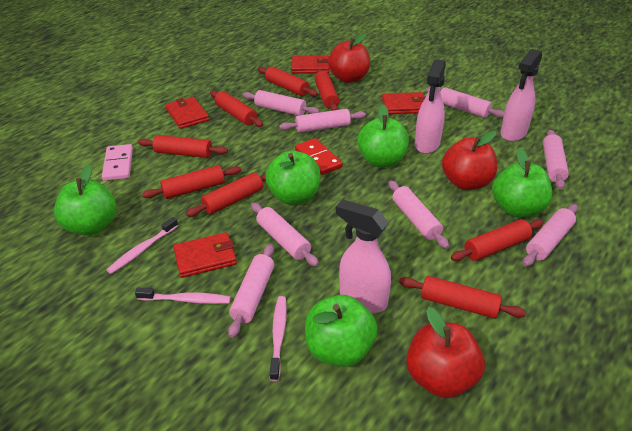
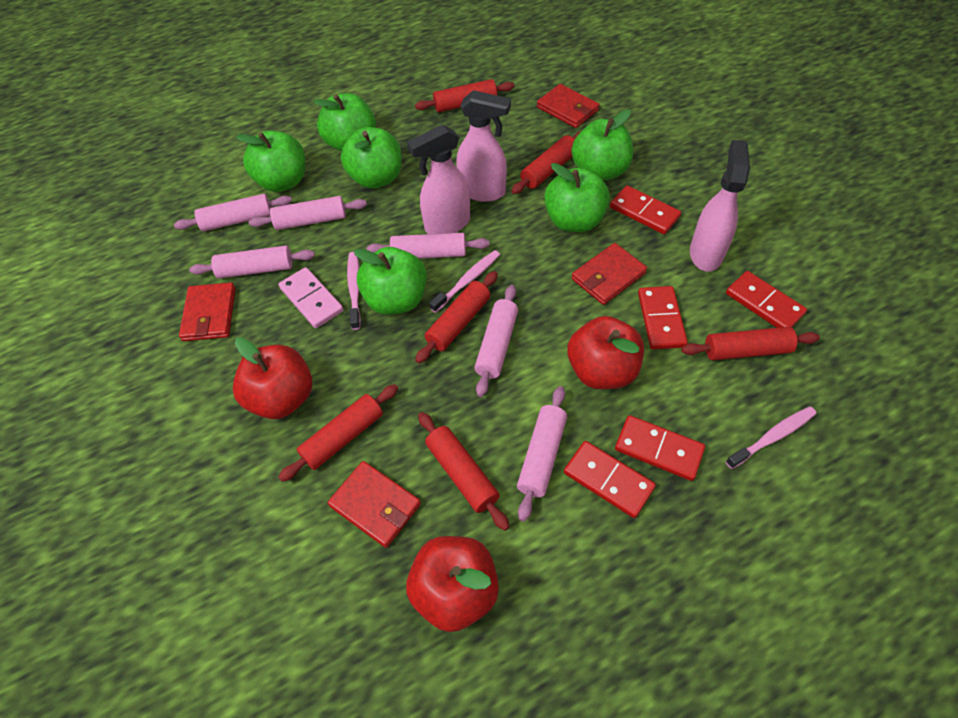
green apple: 5 -> 6
pink rolling pin: 8 -> 6
red domino: 1 -> 5
red rolling pin: 8 -> 6

